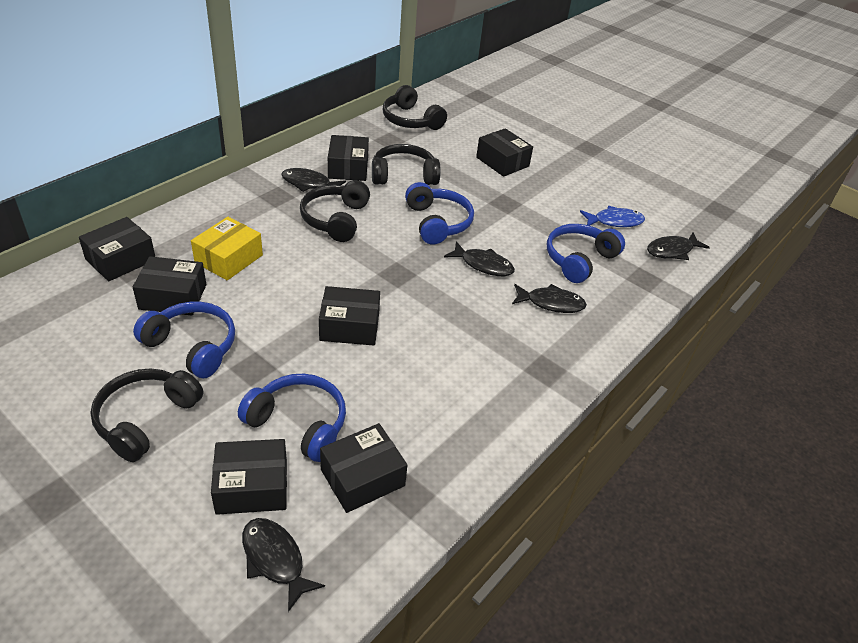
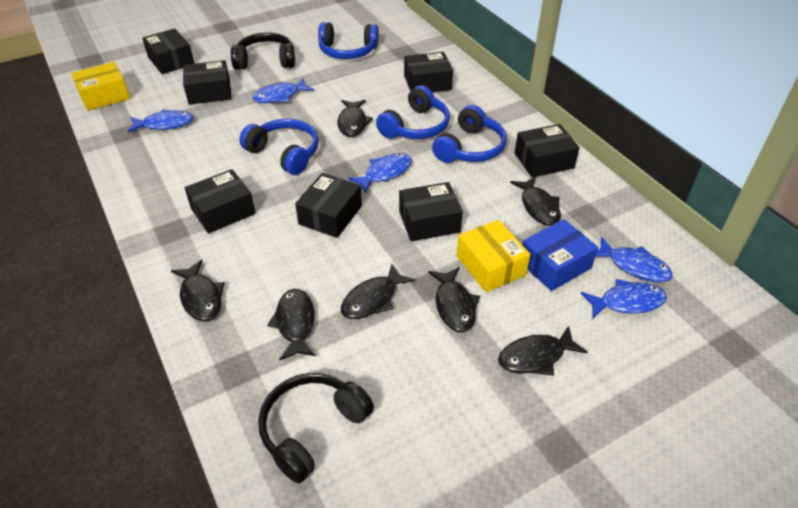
black fish: 5 -> 7
black headphones: 4 -> 2
blue box: 0 -> 1
blue fish: 1 -> 5
yellow box: 1 -> 2

